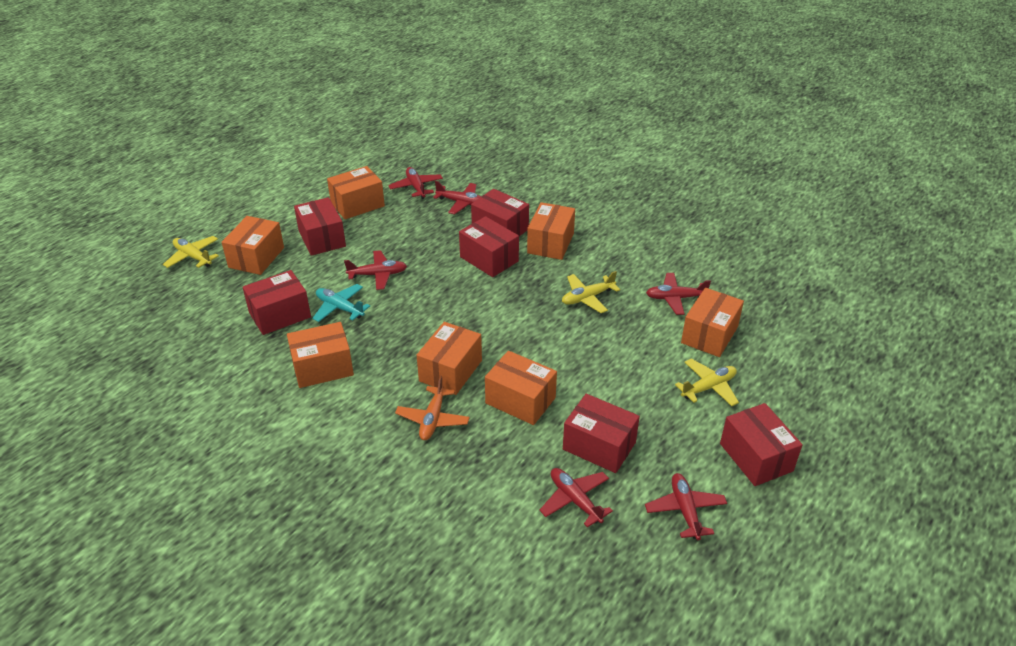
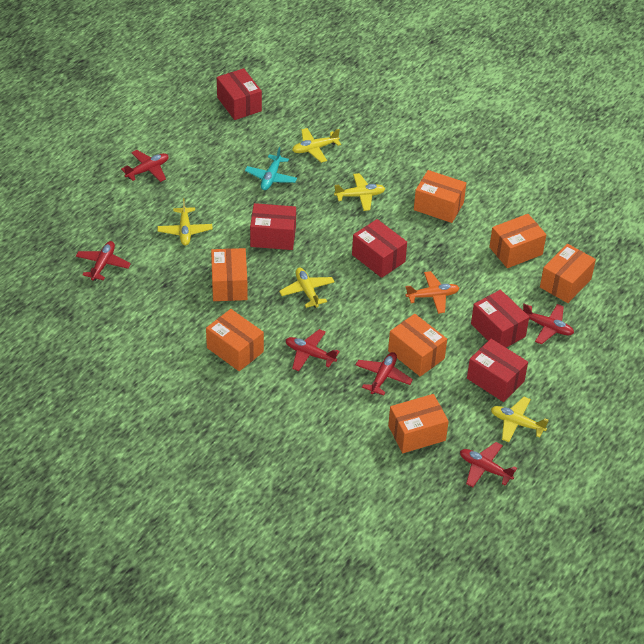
red box: 6 -> 5
yellow plane: 3 -> 5

